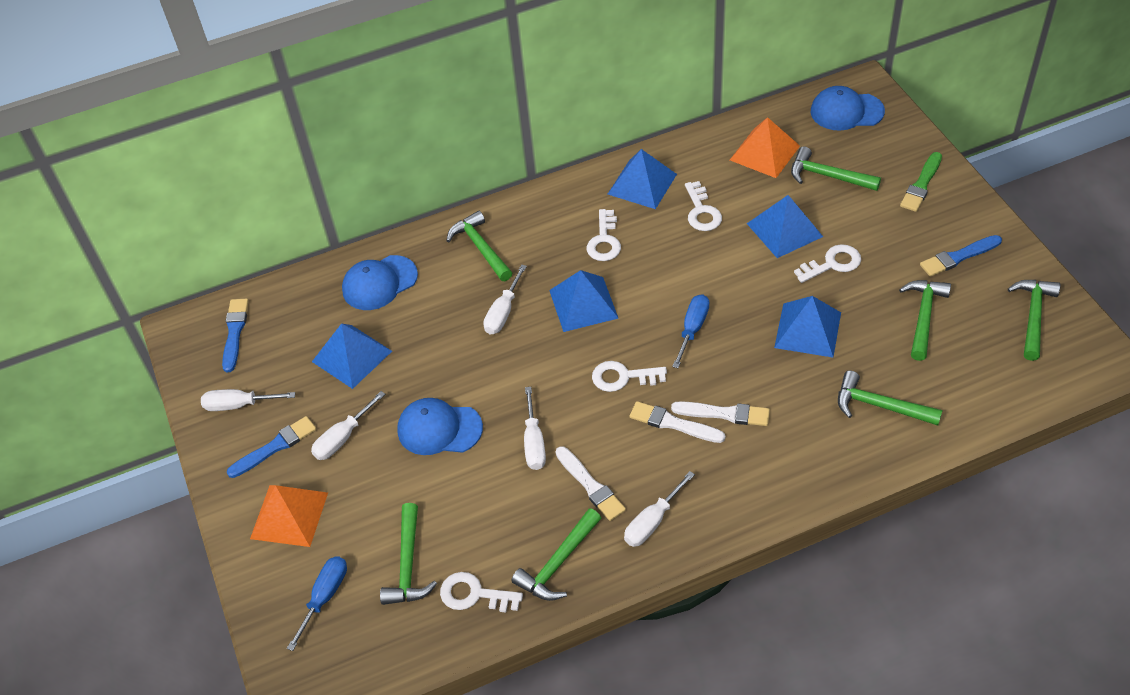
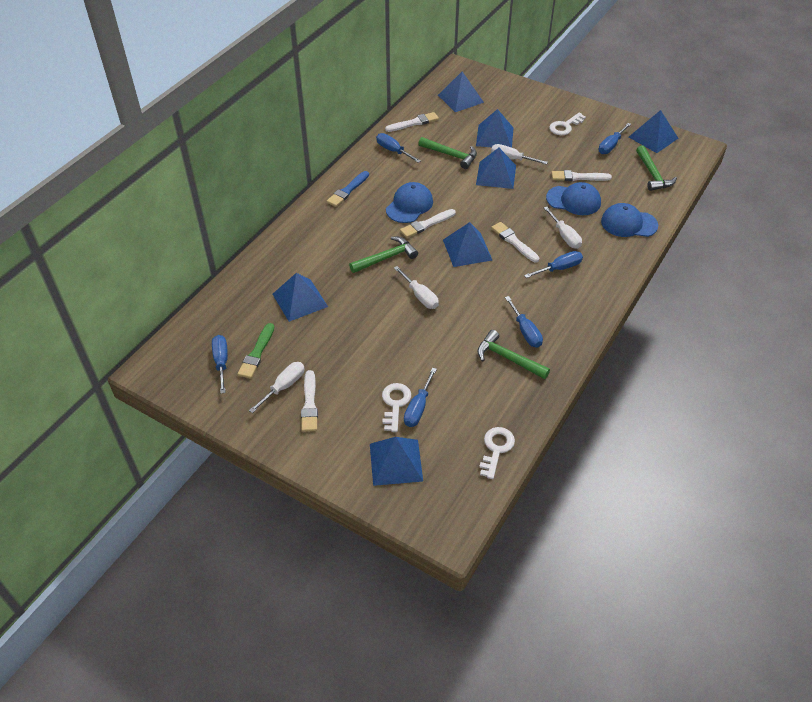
blue brush: 3 -> 1
blue pyramid: 5 -> 7
blue screwdriver: 2 -> 6
green hammer: 7 -> 4
orange pyramid: 2 -> 0
white brush: 3 -> 5
white key: 5 -> 3
white screwdriver: 5 -> 4

